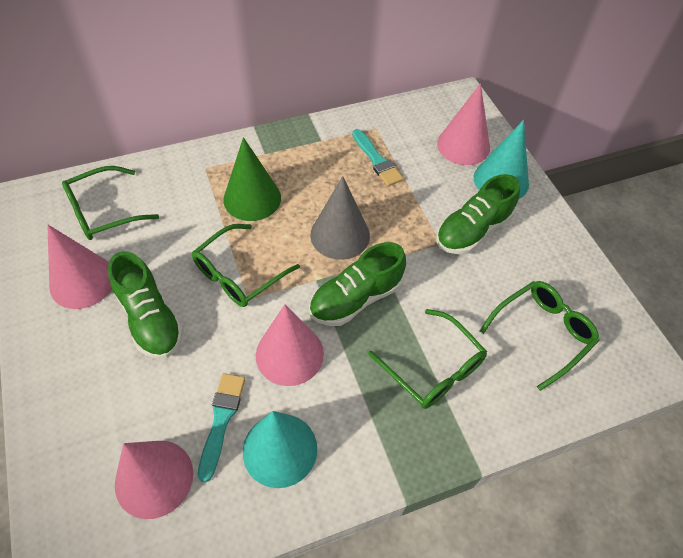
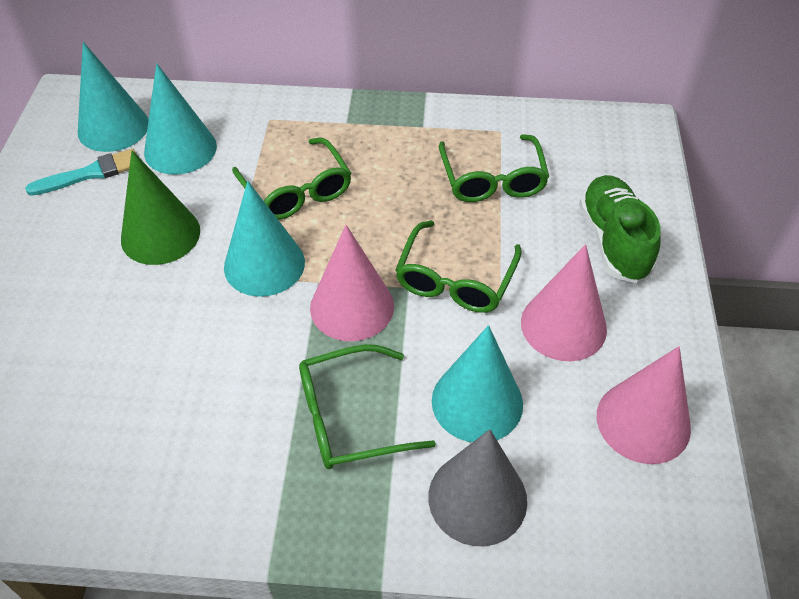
green shoe: 3 -> 1
pink cone: 4 -> 3
turquoise brush: 2 -> 1
turquoise cone: 2 -> 4

